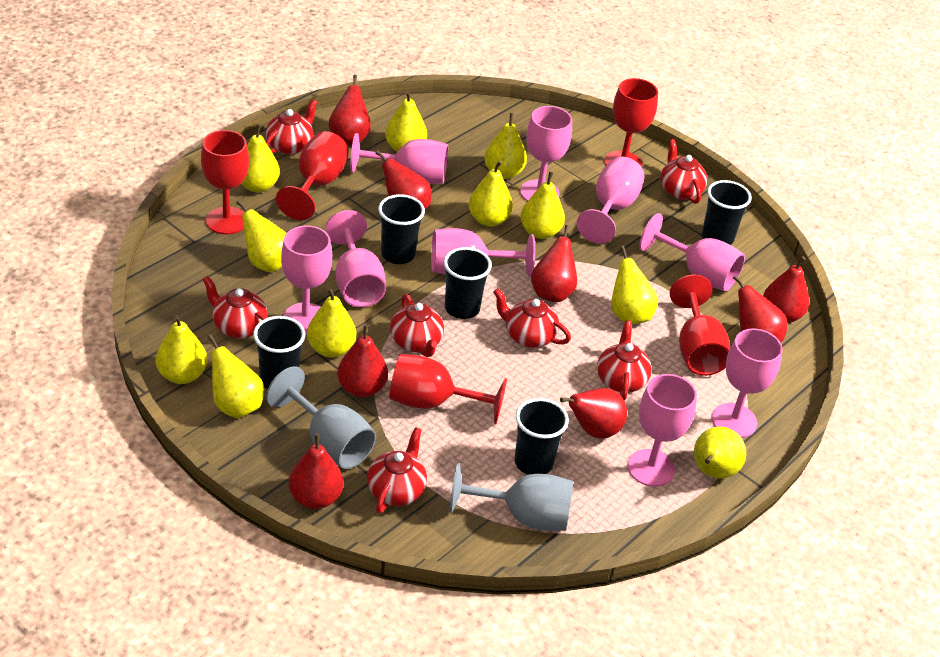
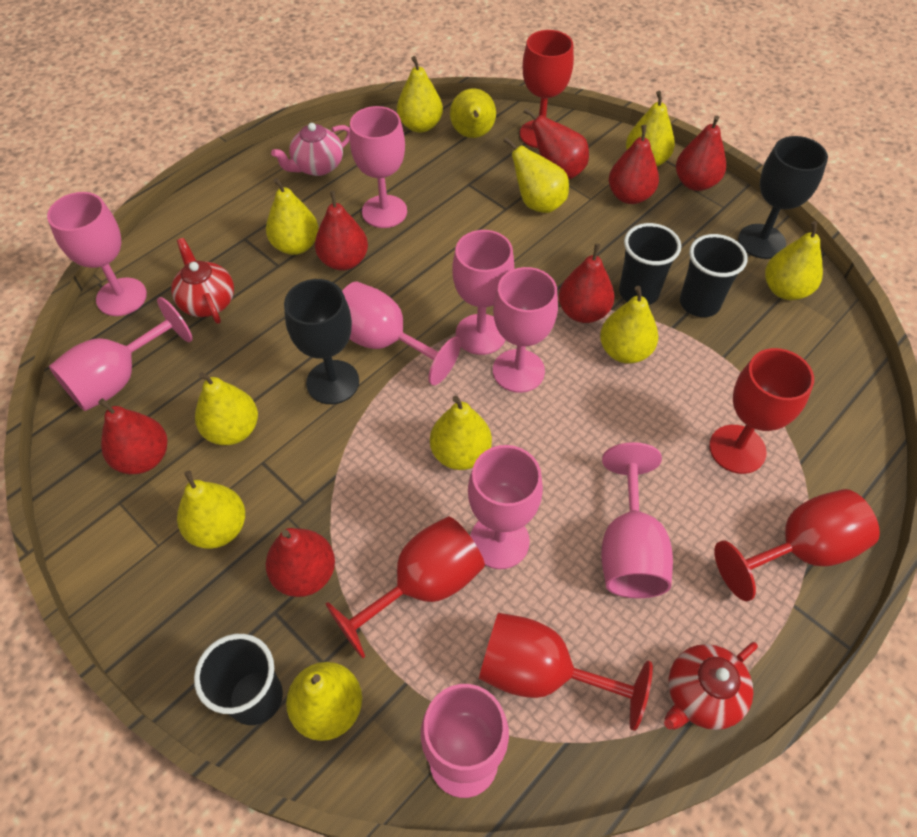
black cup: 5 -> 3
black goblet: 0 -> 2
grey goblet: 2 -> 0
pink teapot: 0 -> 1
red pear: 8 -> 7
red teapot: 7 -> 2

